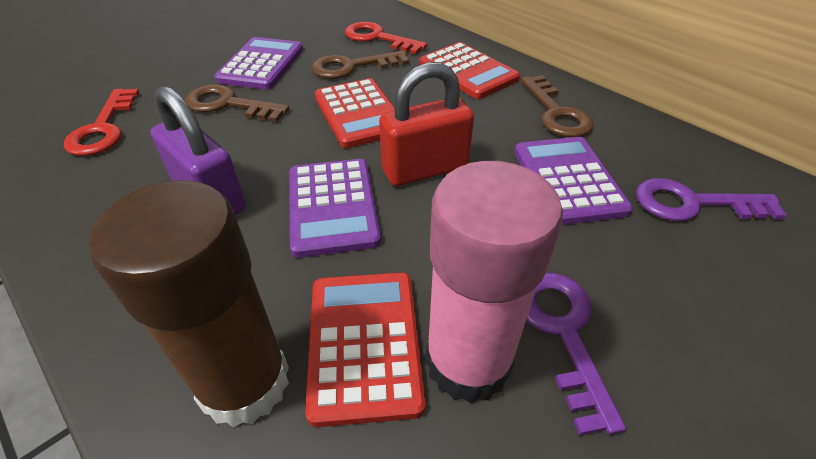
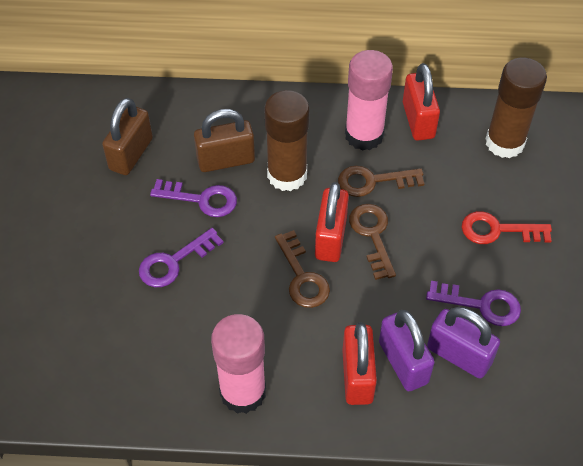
brown glue stick: 1 -> 2
brown padlock: 0 -> 2
pink glue stick: 1 -> 2
purple calculator: 3 -> 0
purple key: 2 -> 3
purple padlock: 1 -> 2
red calculator: 3 -> 0
red key: 2 -> 1
red padlock: 1 -> 3

